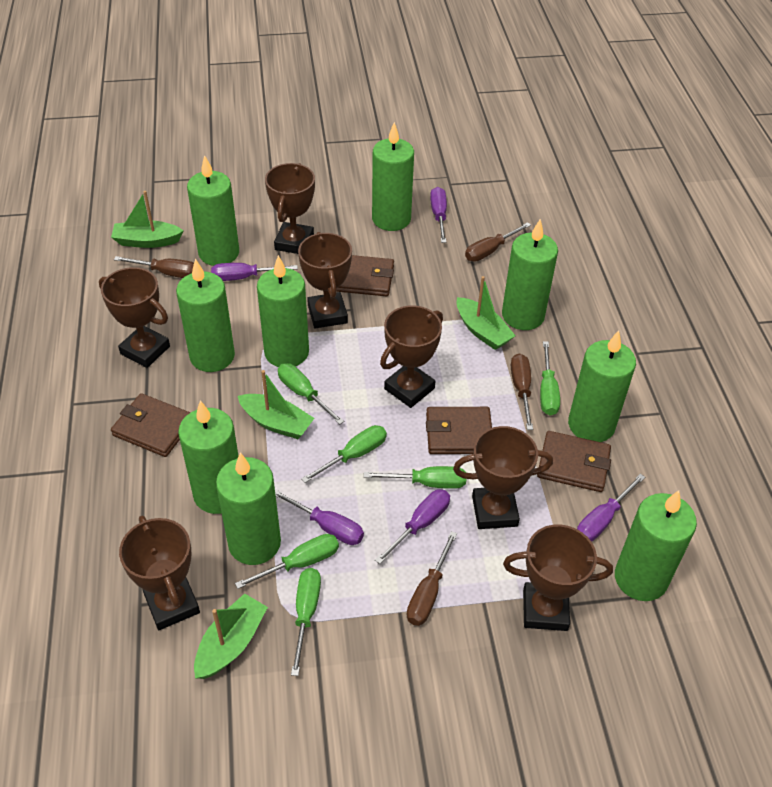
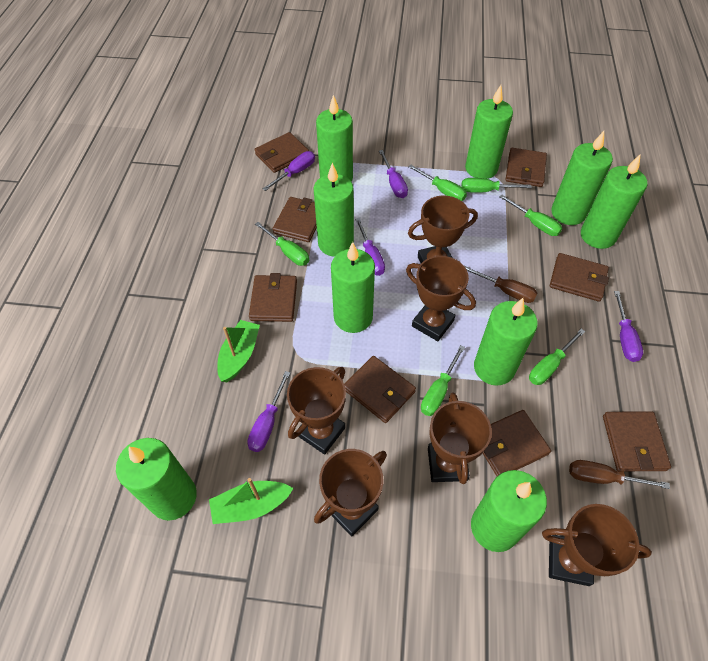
brown screwdriver: 4 -> 2
brown trophy: 7 -> 6
brown wallet: 4 -> 8
green boat: 4 -> 2

